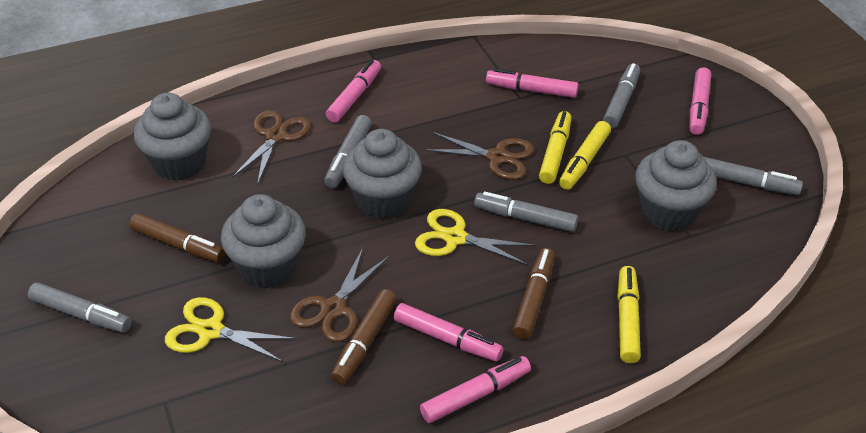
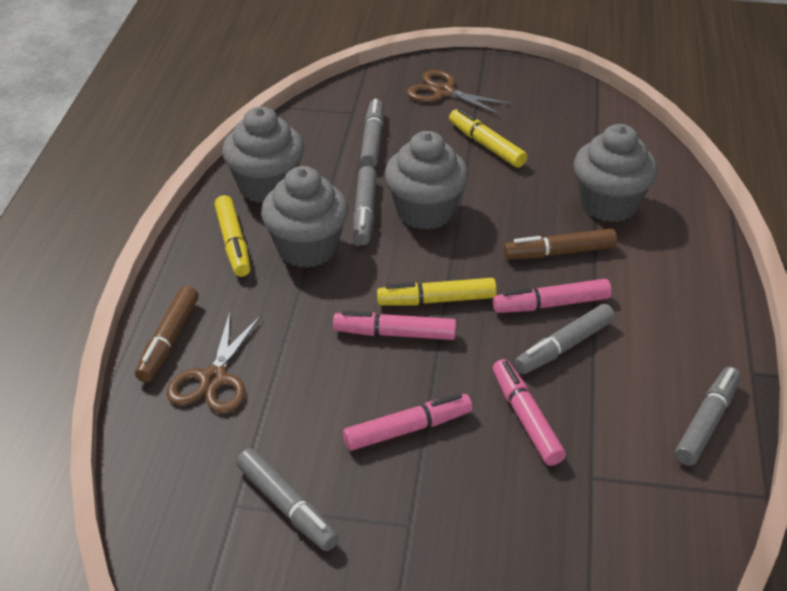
brown marker: 3 -> 2
brown scissors: 3 -> 2
pink marker: 5 -> 4
yellow scissors: 2 -> 0

